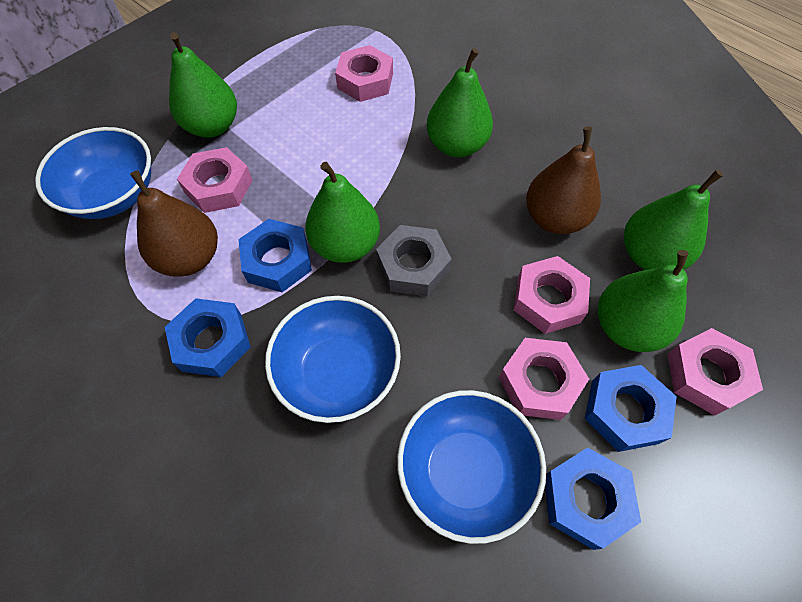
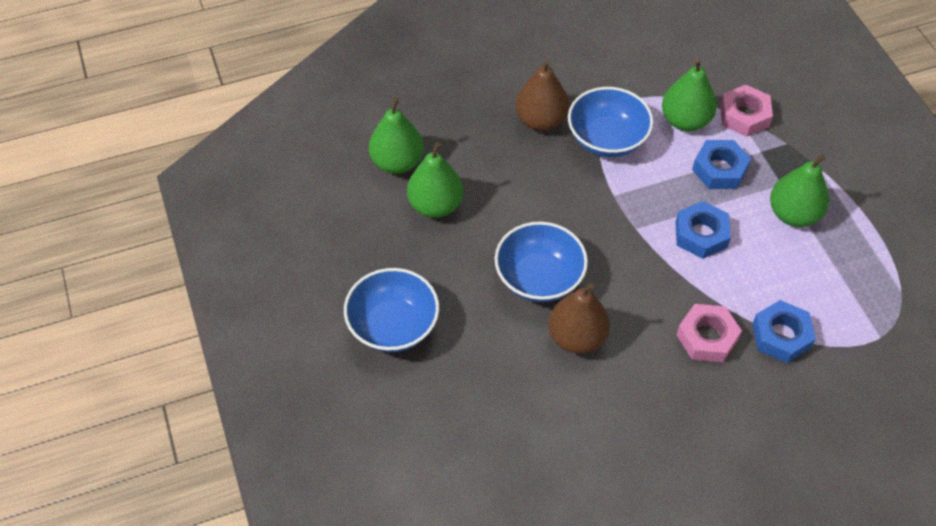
blue nut: 4 -> 3
green pear: 5 -> 4
grey nut: 1 -> 0
pink nut: 5 -> 2

